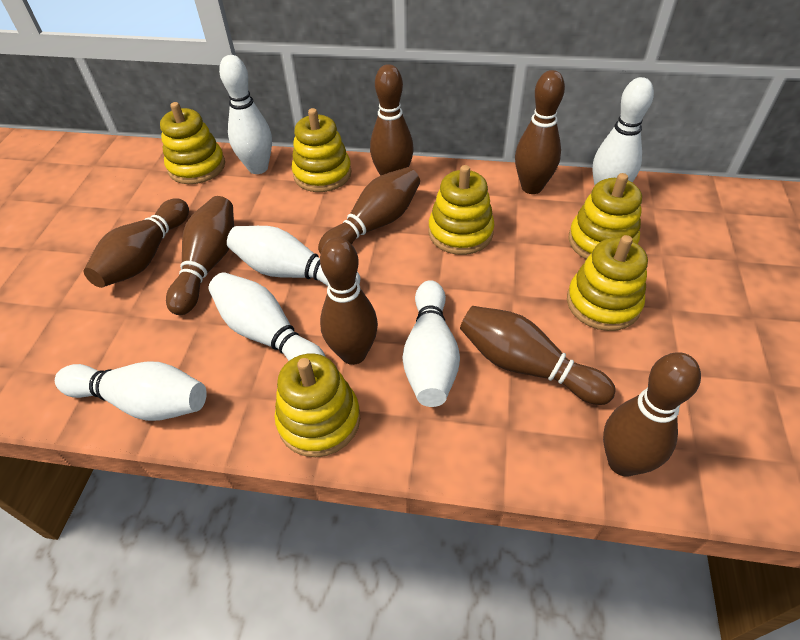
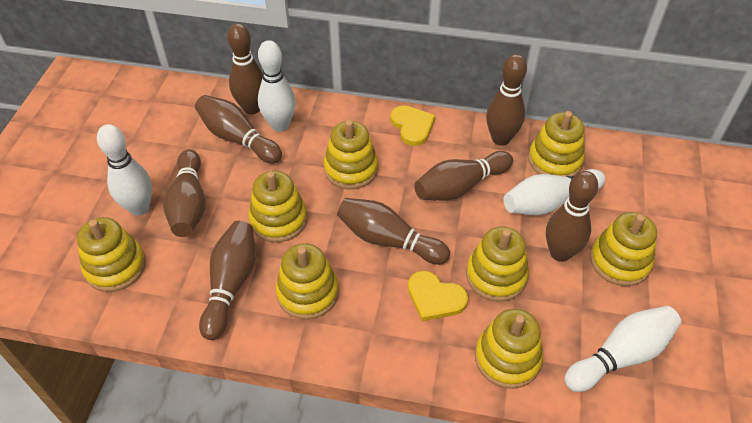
white bowling pin: 6 -> 4
yellow heart: 0 -> 2
yellow stacking toy: 6 -> 8

